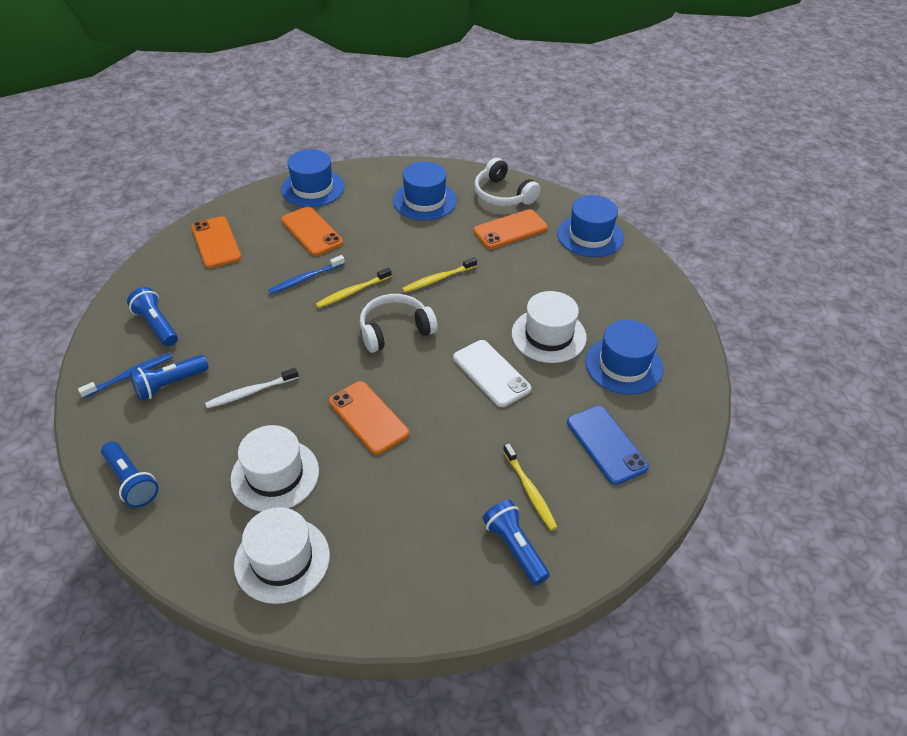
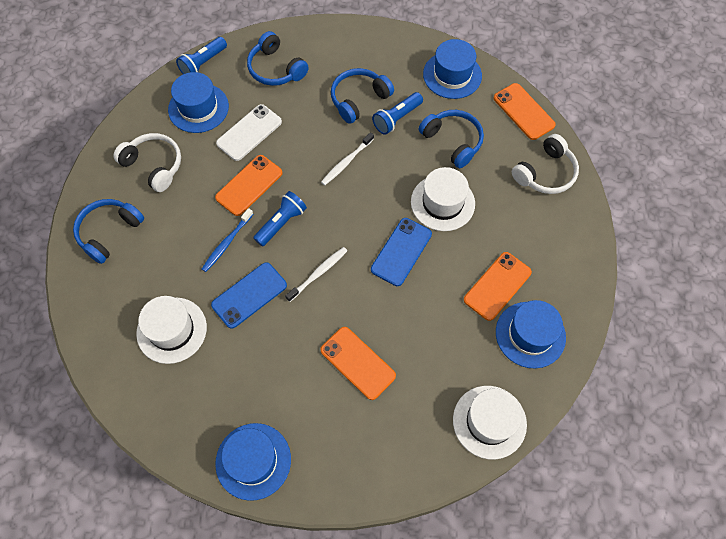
blue flashlight: 4 -> 3
blue headphones: 0 -> 4
blue phone: 1 -> 2
blue toothbrush: 2 -> 1
white toothbrush: 1 -> 2
yellow toothbrush: 3 -> 0

